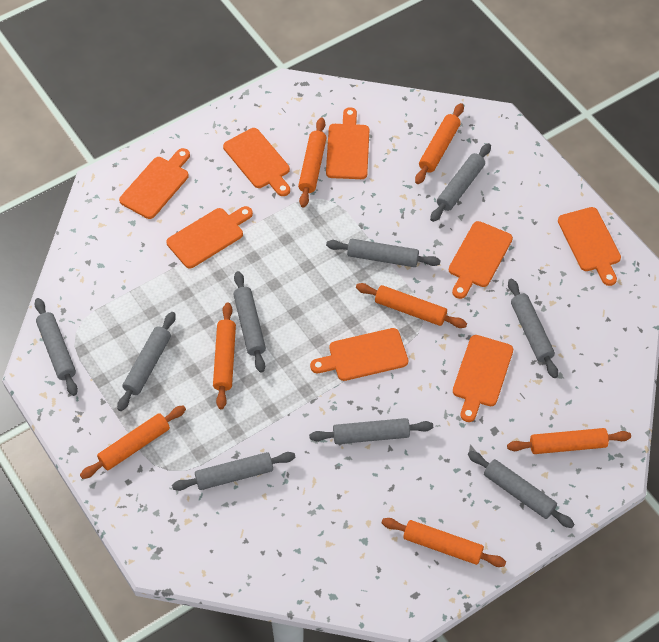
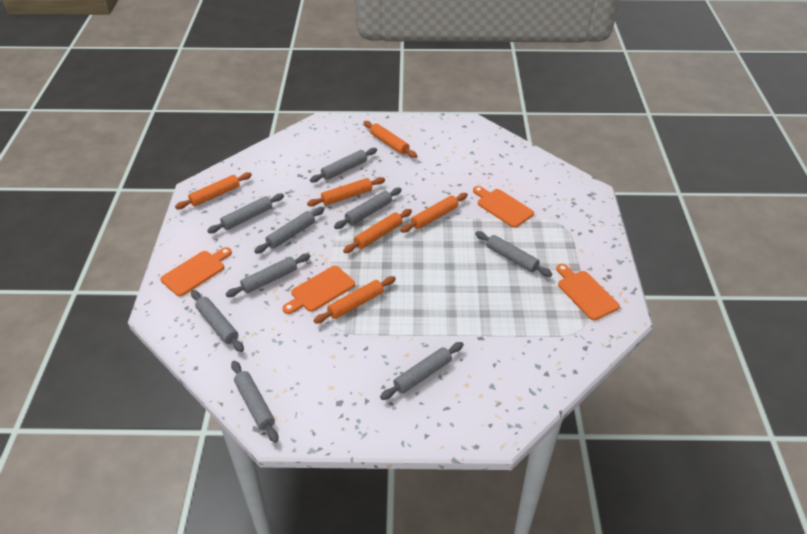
orange cutting board: 8 -> 4
orange rolling pin: 7 -> 6

